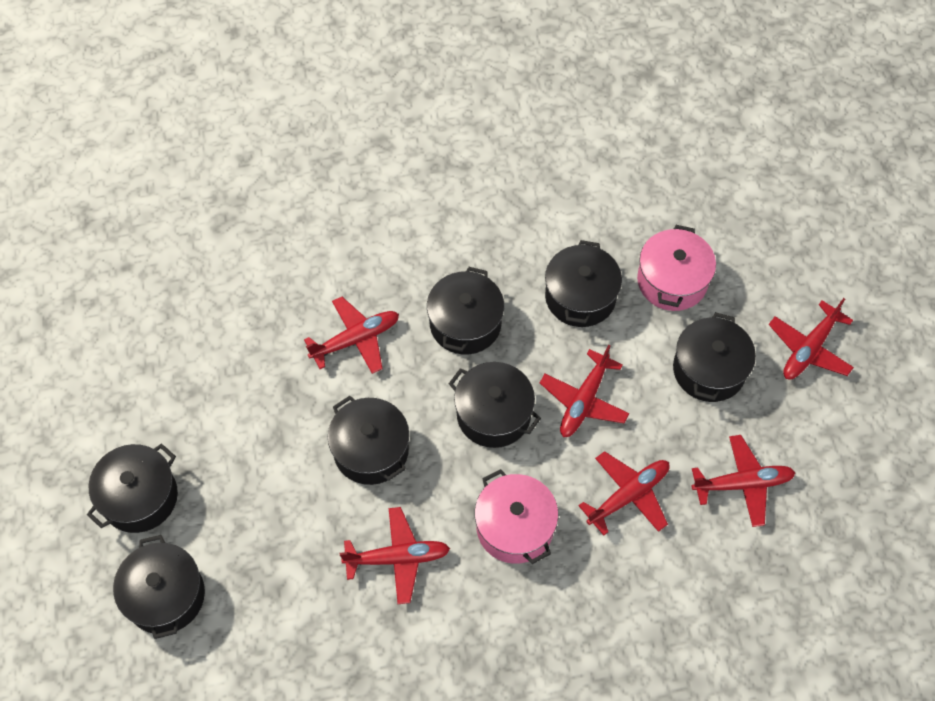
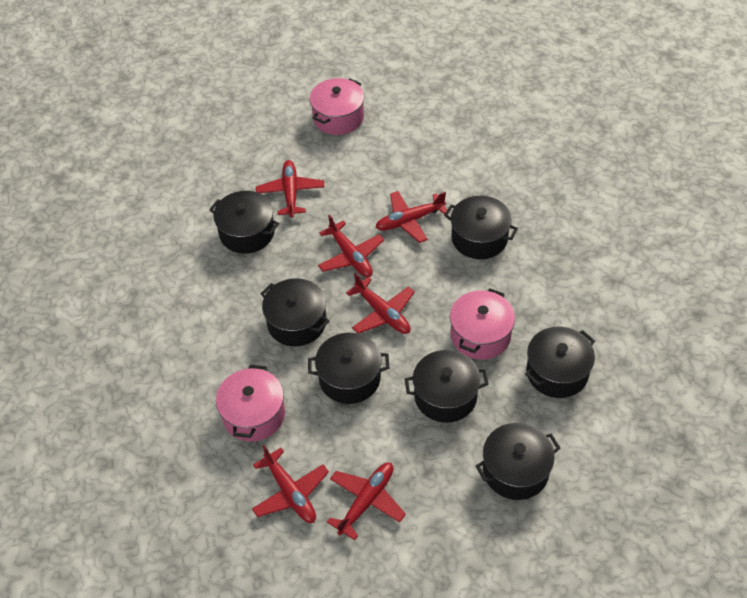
pink pot: 2 -> 3

